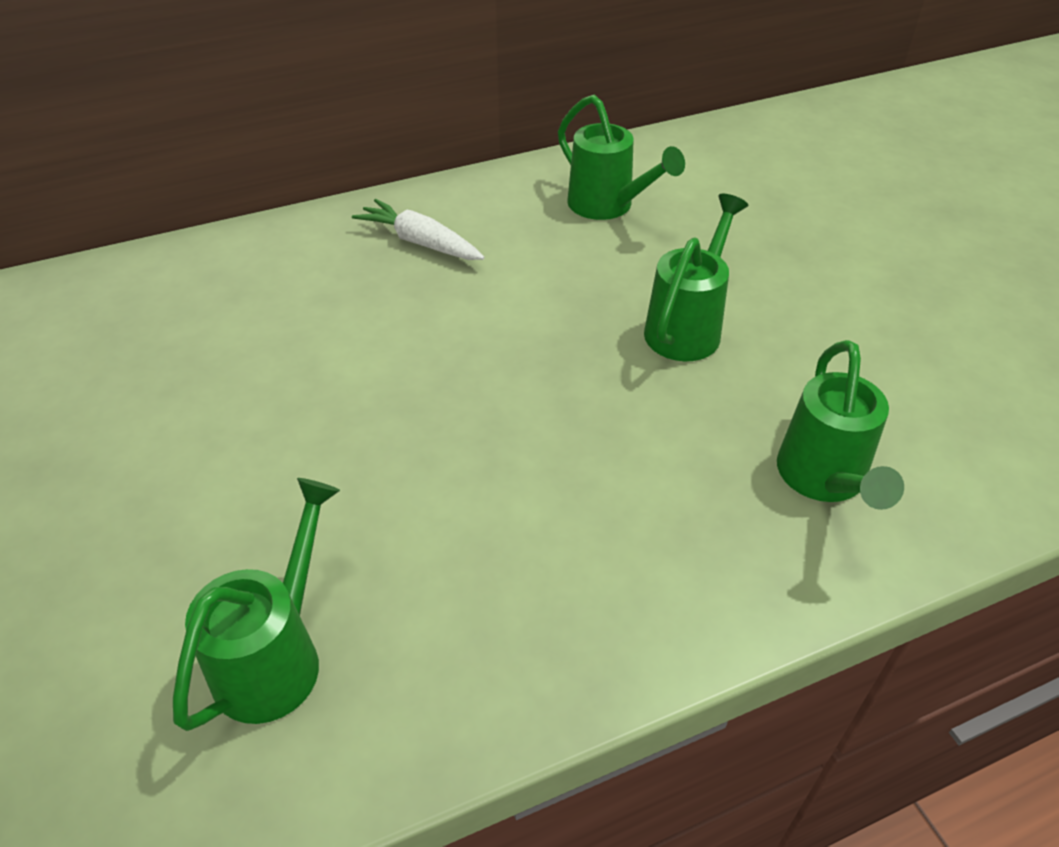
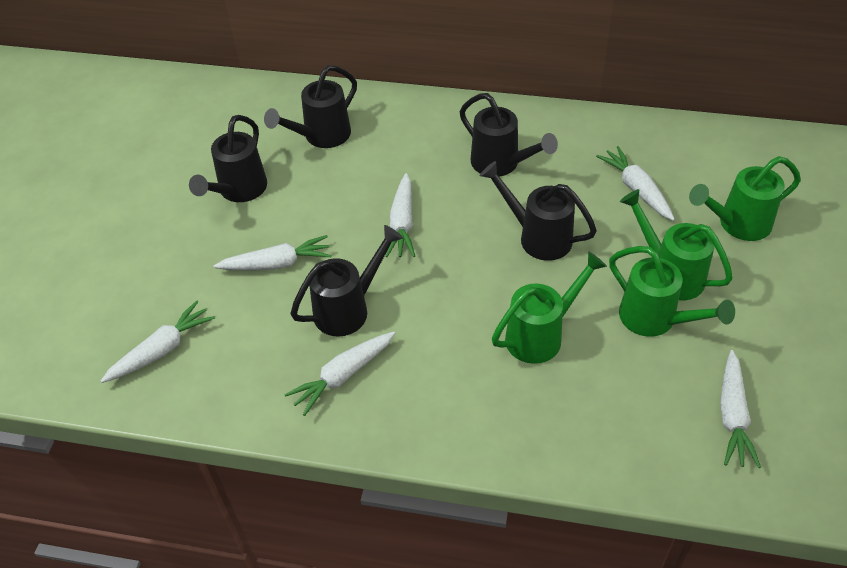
black watering can: 0 -> 5
white carrot: 1 -> 6

